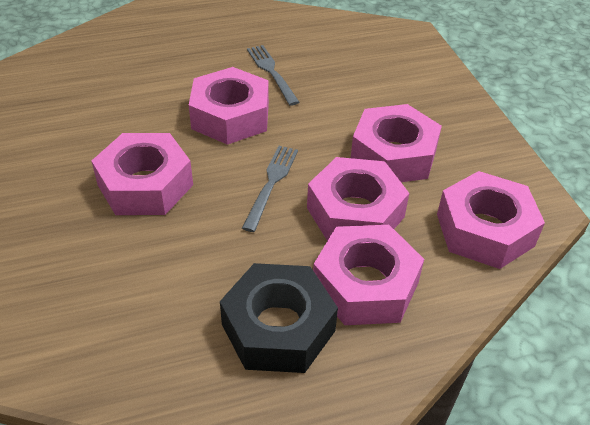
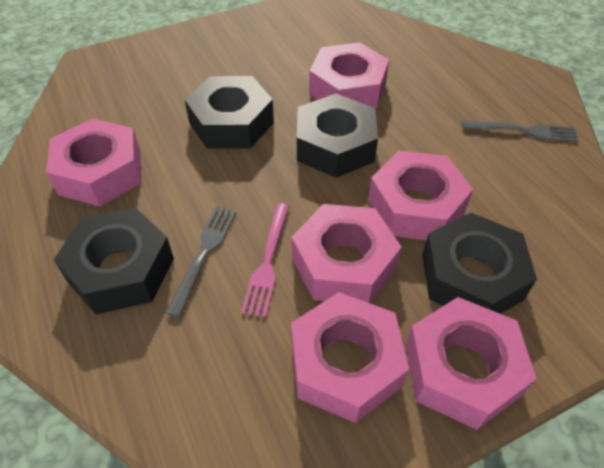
black nut: 1 -> 4
pink fork: 0 -> 1

